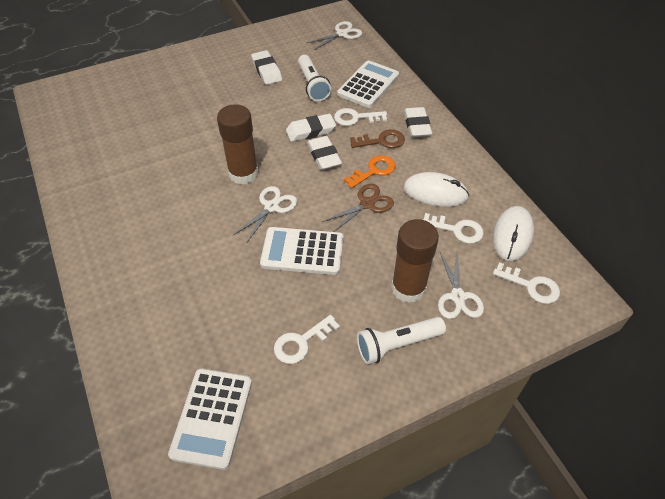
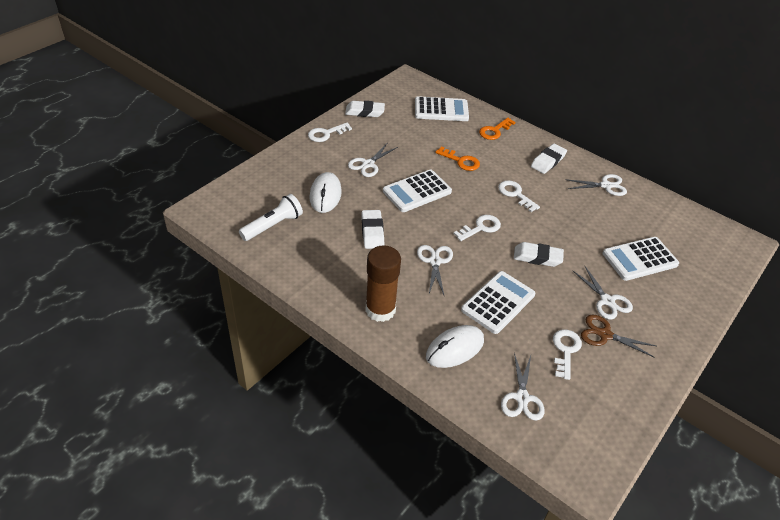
brown glue stick: 2 -> 1
brown key: 1 -> 0
orange key: 1 -> 2
white calculator: 3 -> 4
white flashlight: 2 -> 1
white scissors: 3 -> 5

